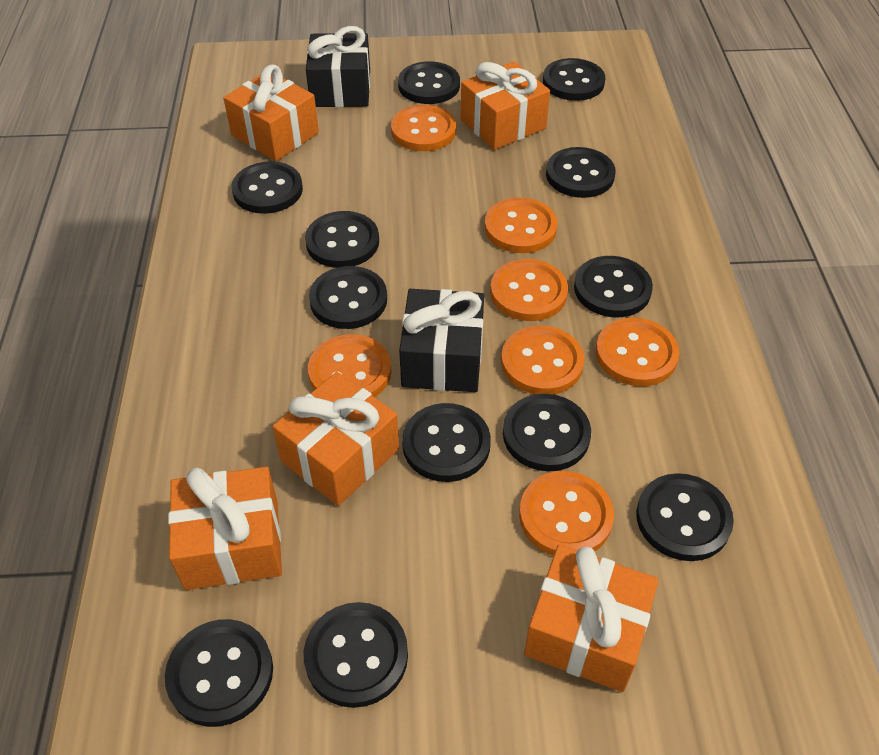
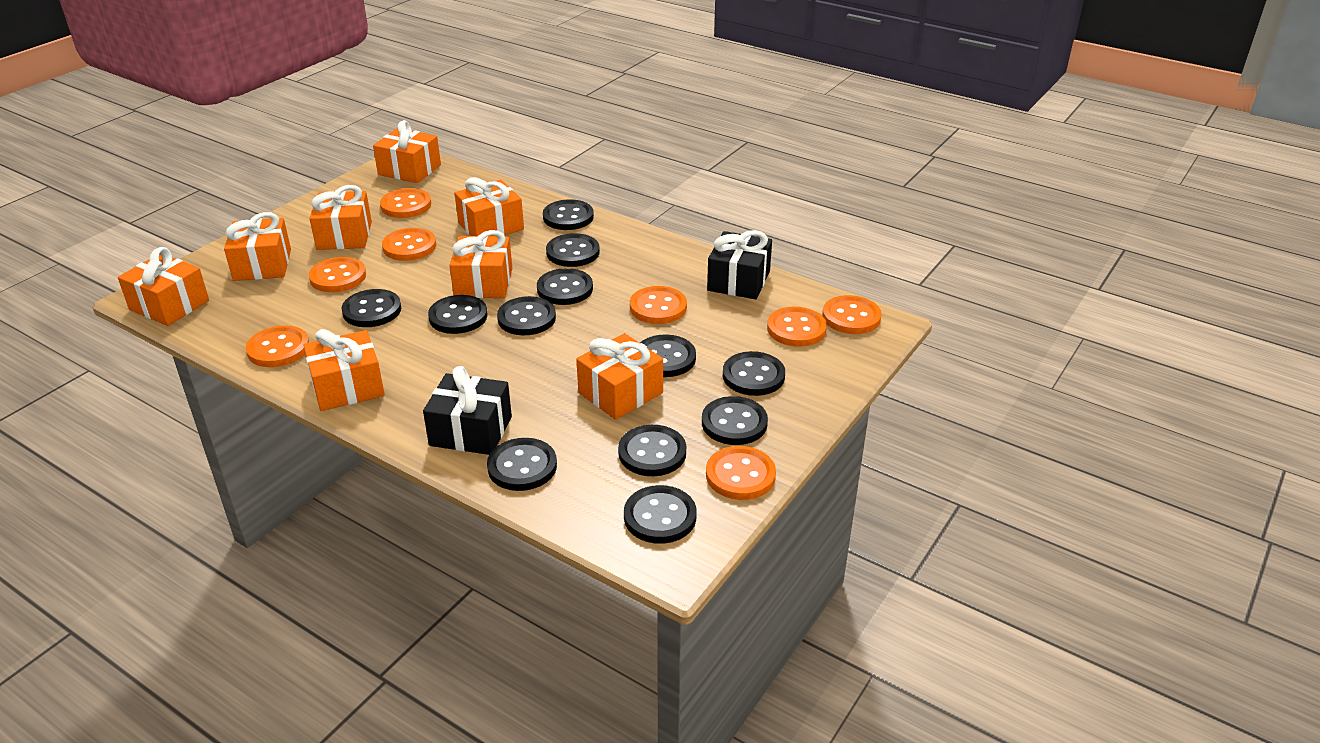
orange button: 7 -> 8
orange gift: 5 -> 8

